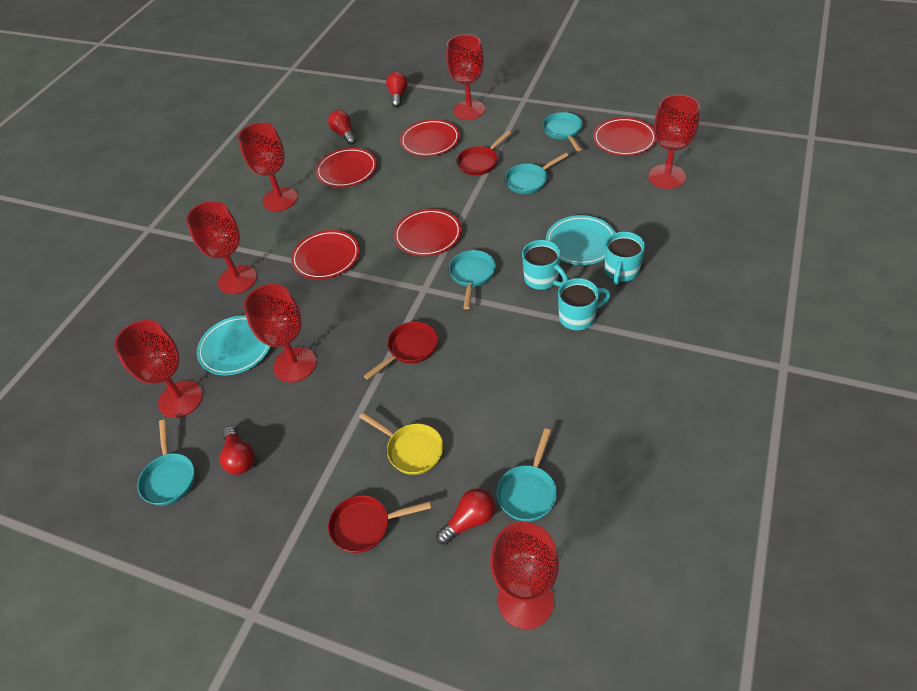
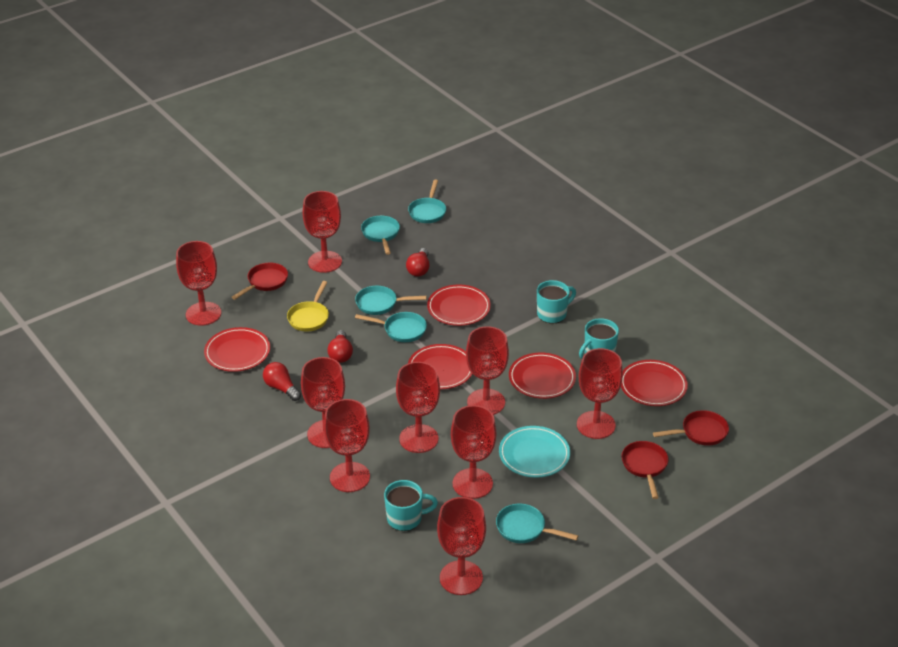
red goblet: 7 -> 9
red light bulb: 4 -> 3
turquoise plate: 2 -> 1

